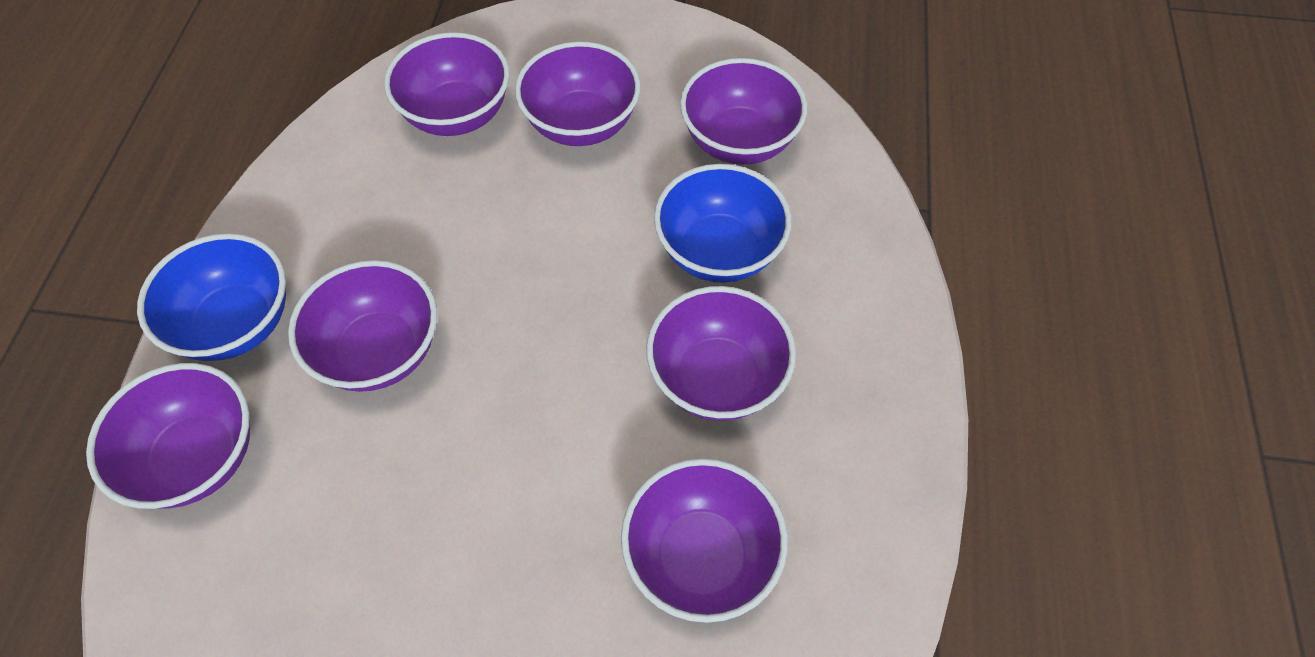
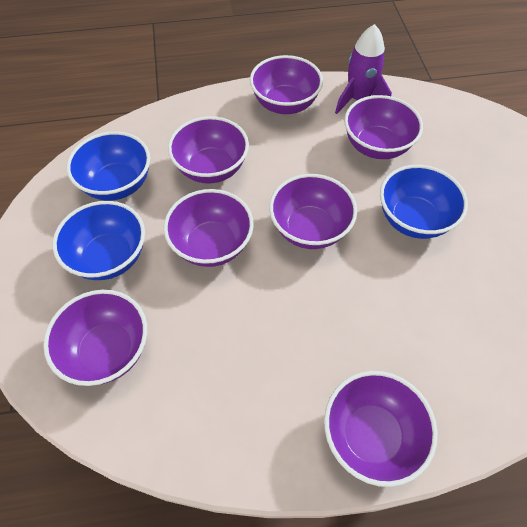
blue bowl: 2 -> 3
purple rocket: 0 -> 1

